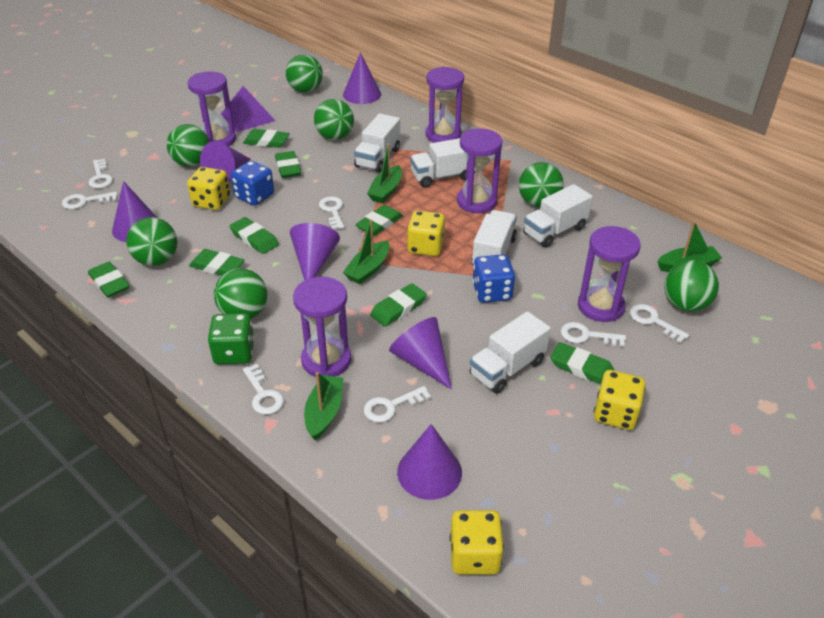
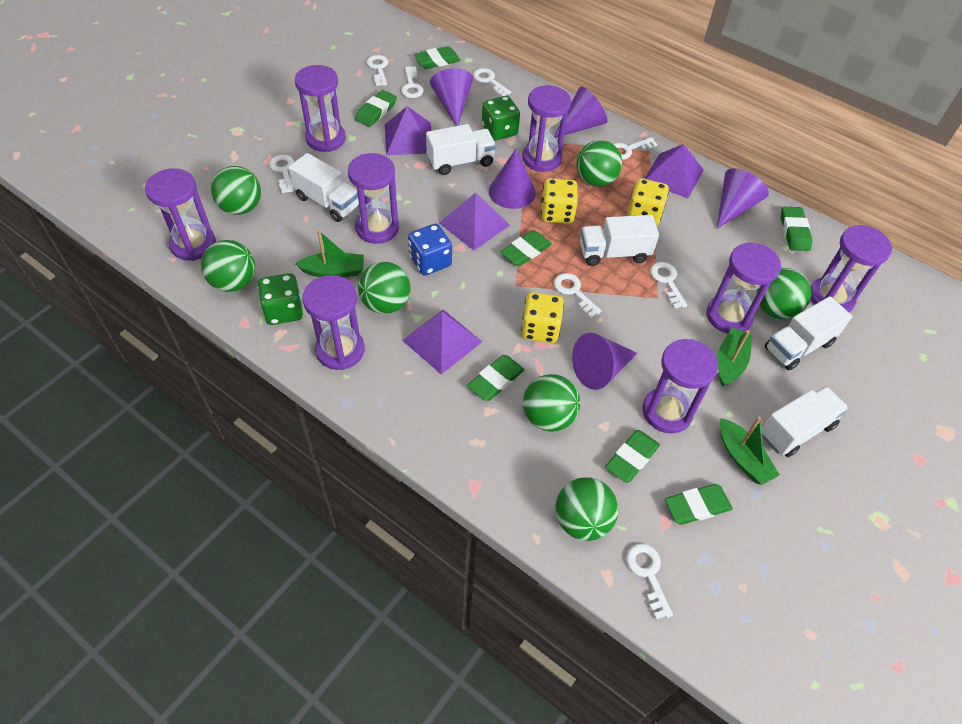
blue dice: 2 -> 1
green boat: 4 -> 3
green dice: 1 -> 2
green eraser: 8 -> 7
purple cone: 6 -> 5
purple hourglass: 5 -> 8
purple pyramid: 1 -> 4
white key: 7 -> 8
yellow dice: 4 -> 3

